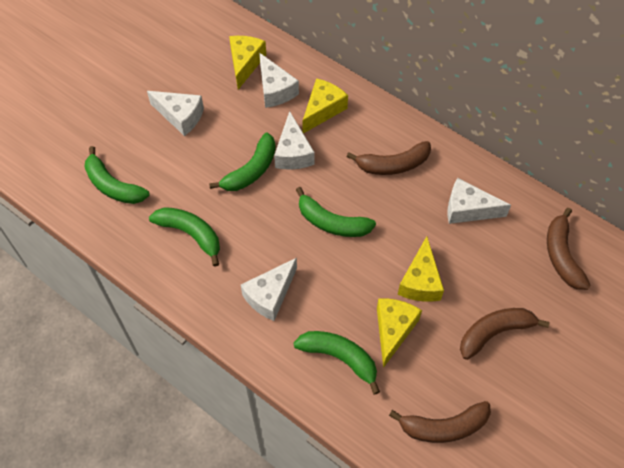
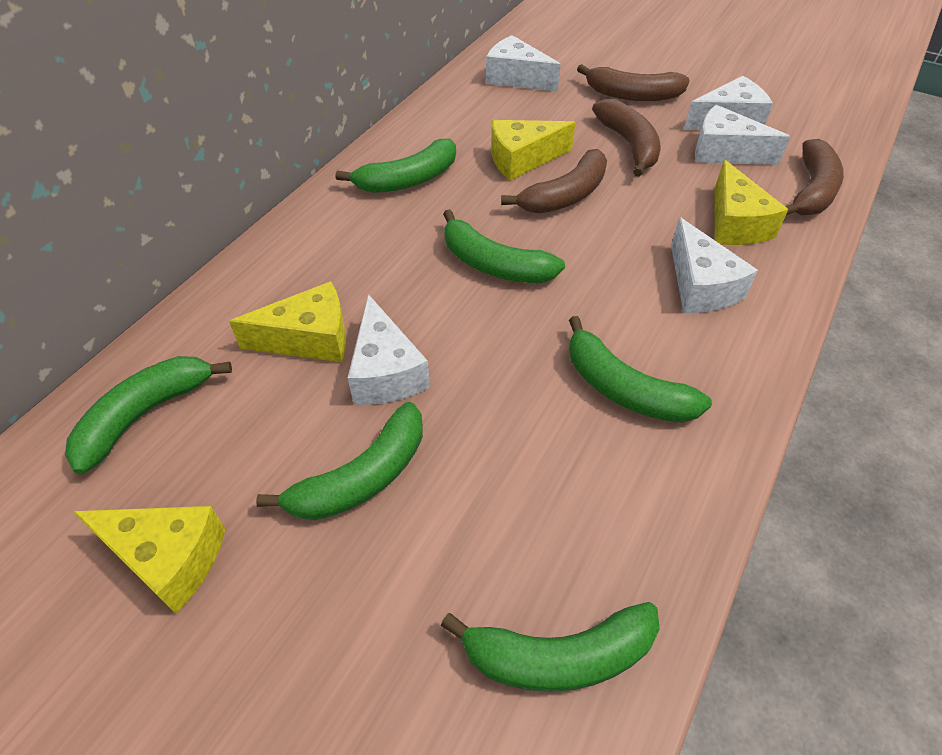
green banana: 5 -> 6

